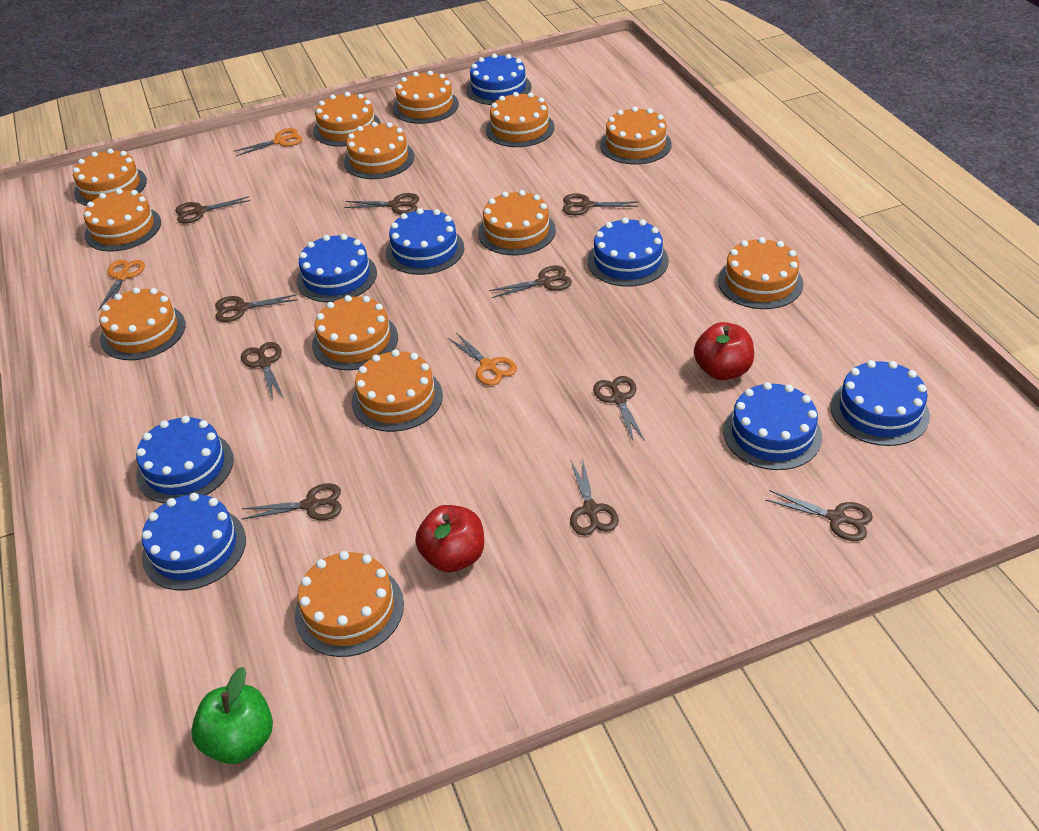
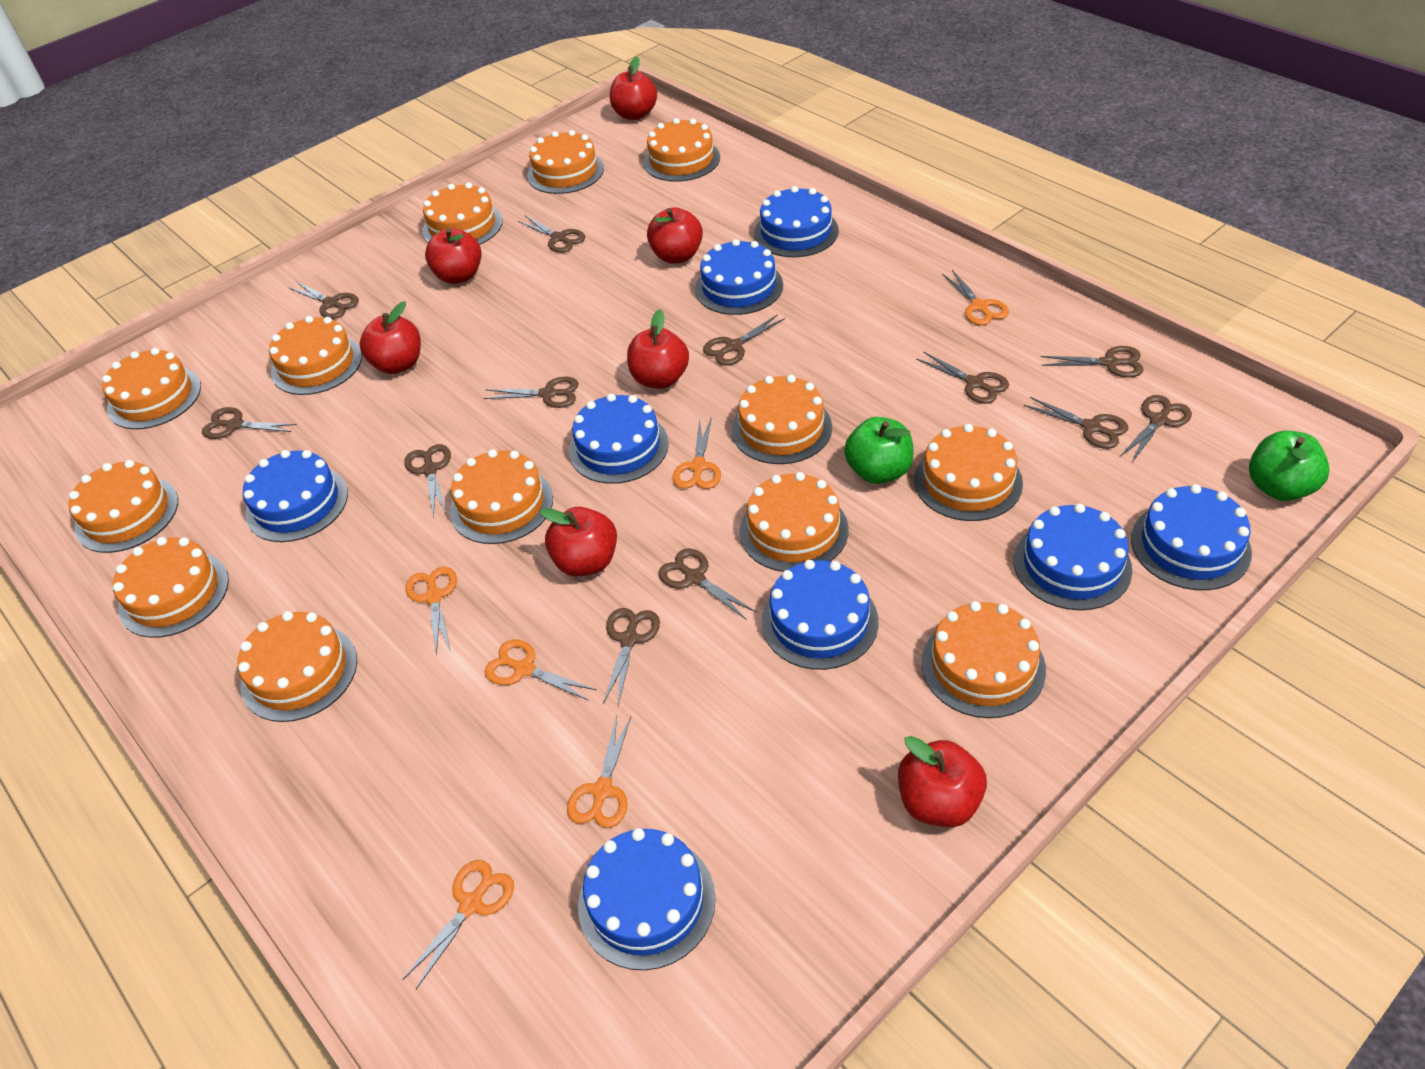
brown scissors: 10 -> 12
green apple: 1 -> 2
orange scissors: 3 -> 6
red apple: 2 -> 7

